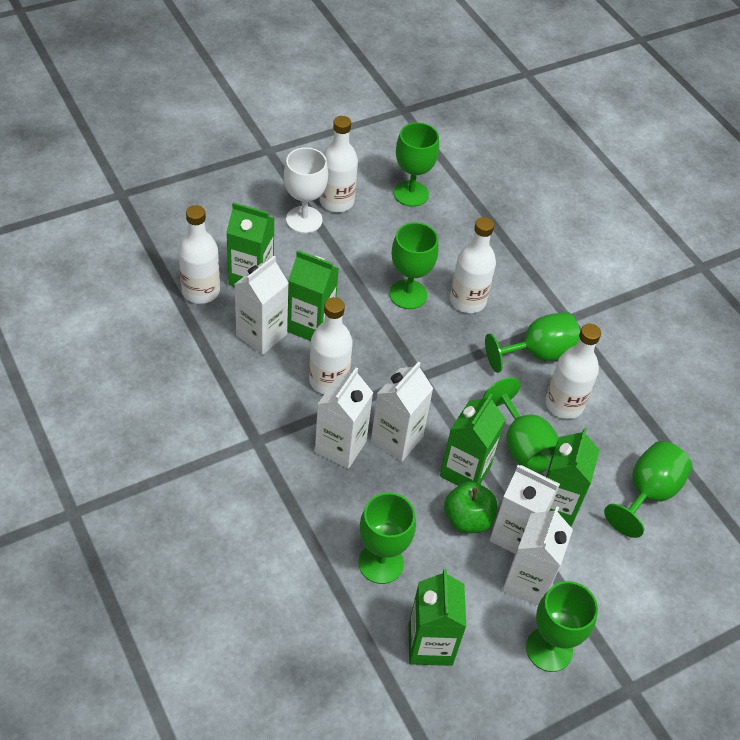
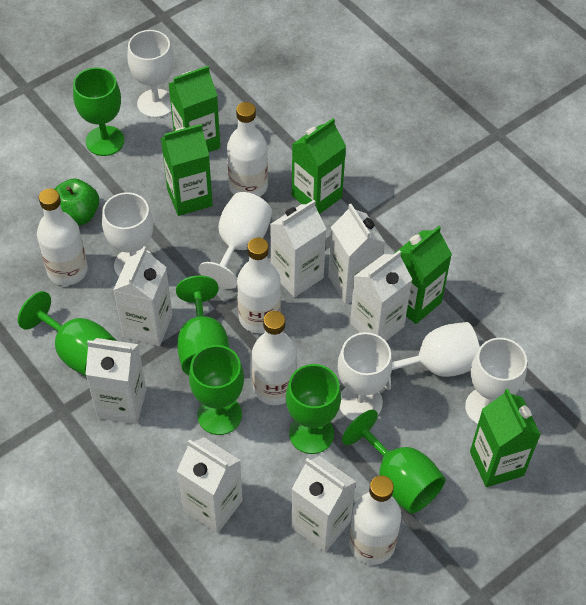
green goblet: 7 -> 6
white carton: 5 -> 7
white goblet: 1 -> 6

